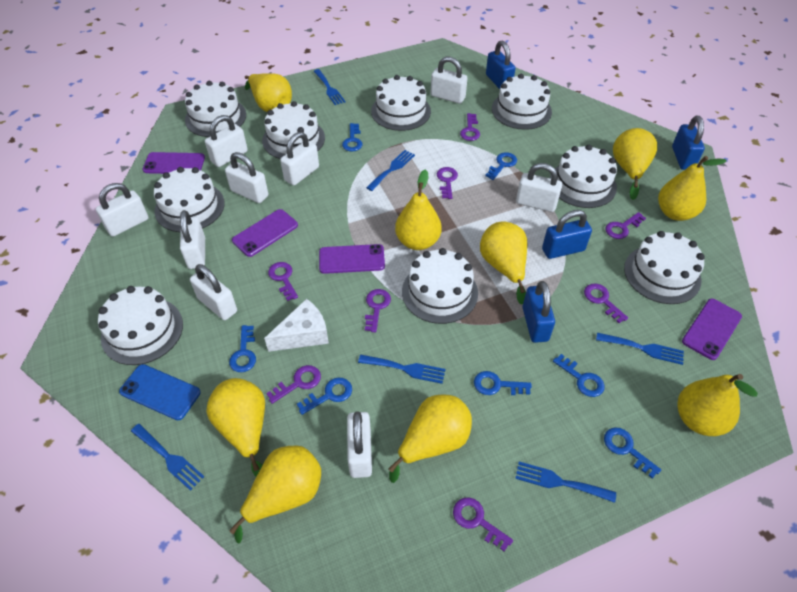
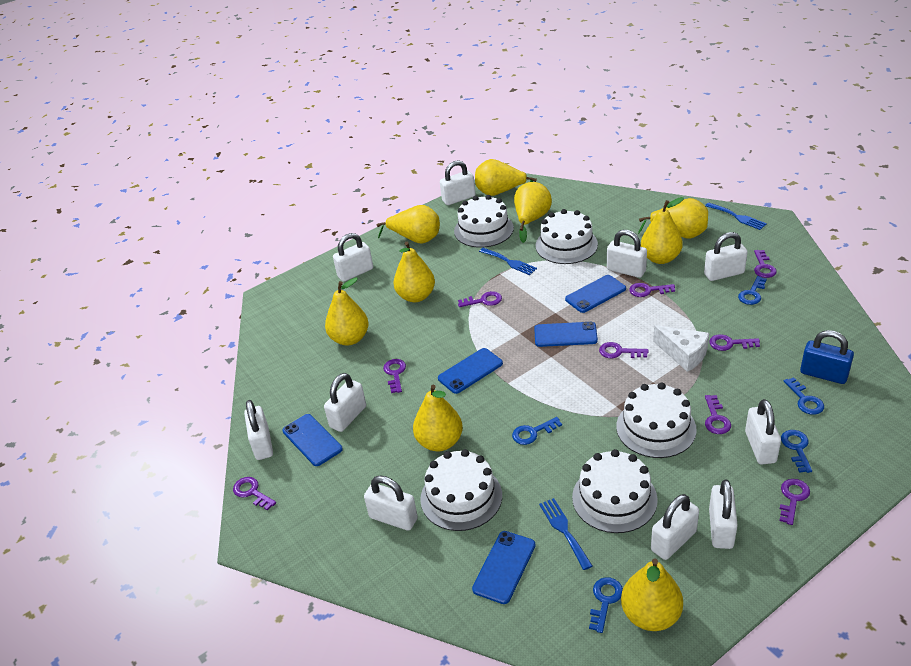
blue fork: 6 -> 3
blue key: 7 -> 5
blue padlock: 4 -> 1
blue phone: 1 -> 5
purple key: 8 -> 9
purple phone: 4 -> 0
white cake: 9 -> 5
white padlock: 9 -> 10

